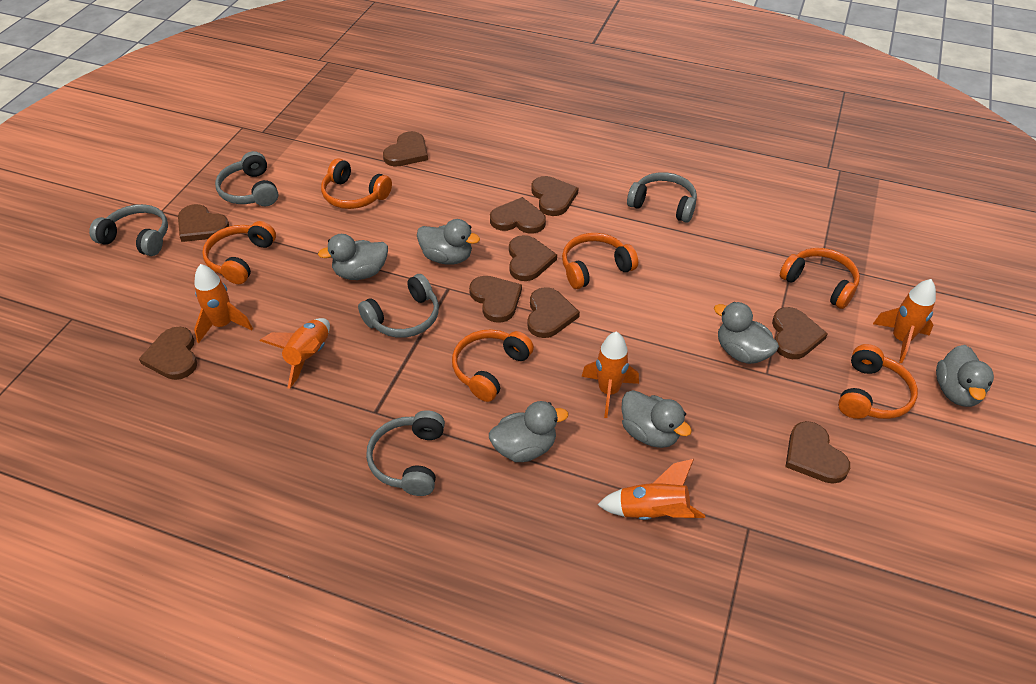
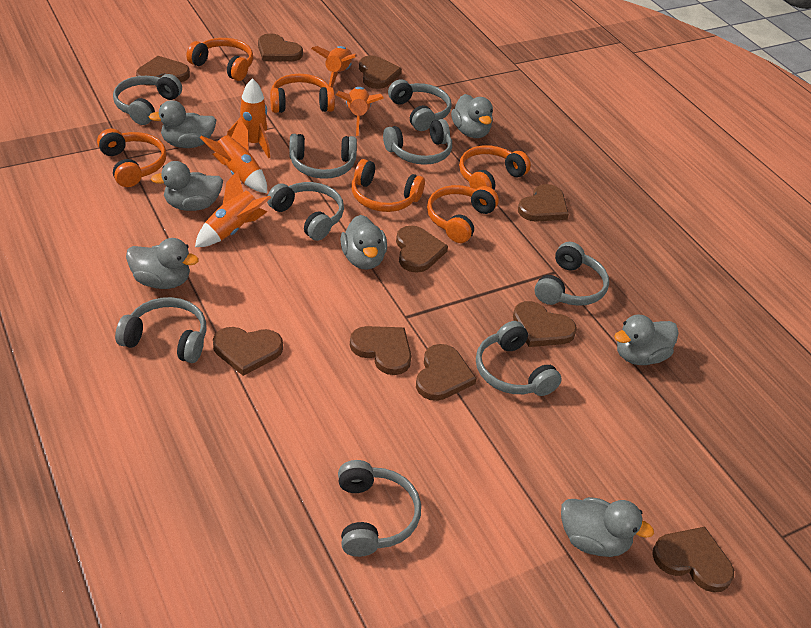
grey duck: 6 -> 7
grey headphones: 5 -> 9

